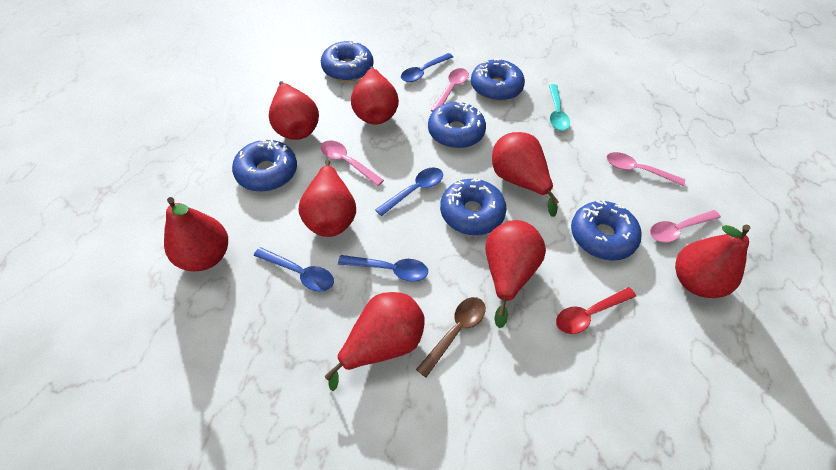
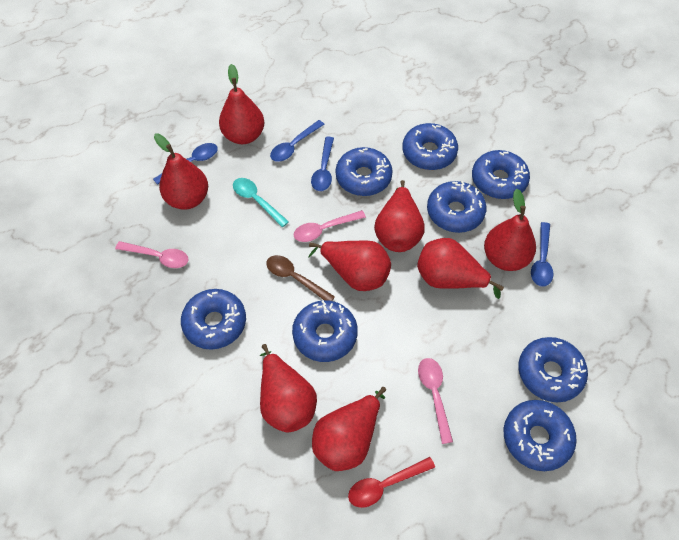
blue donut: 6 -> 8
pink spoon: 4 -> 3

